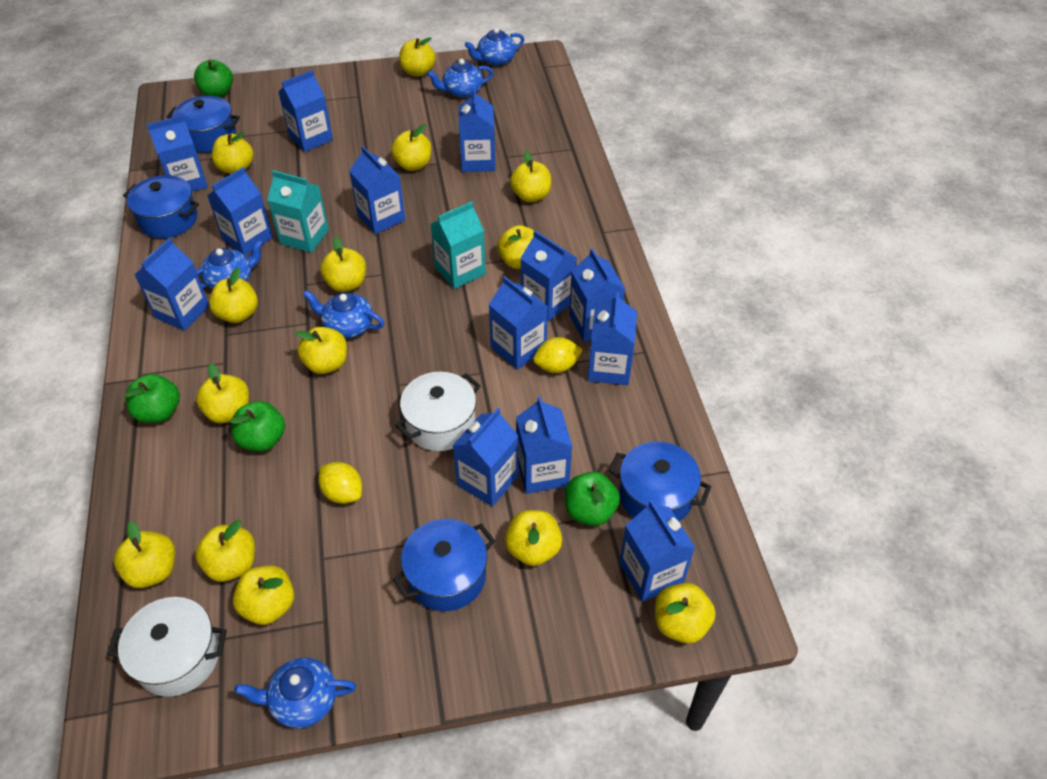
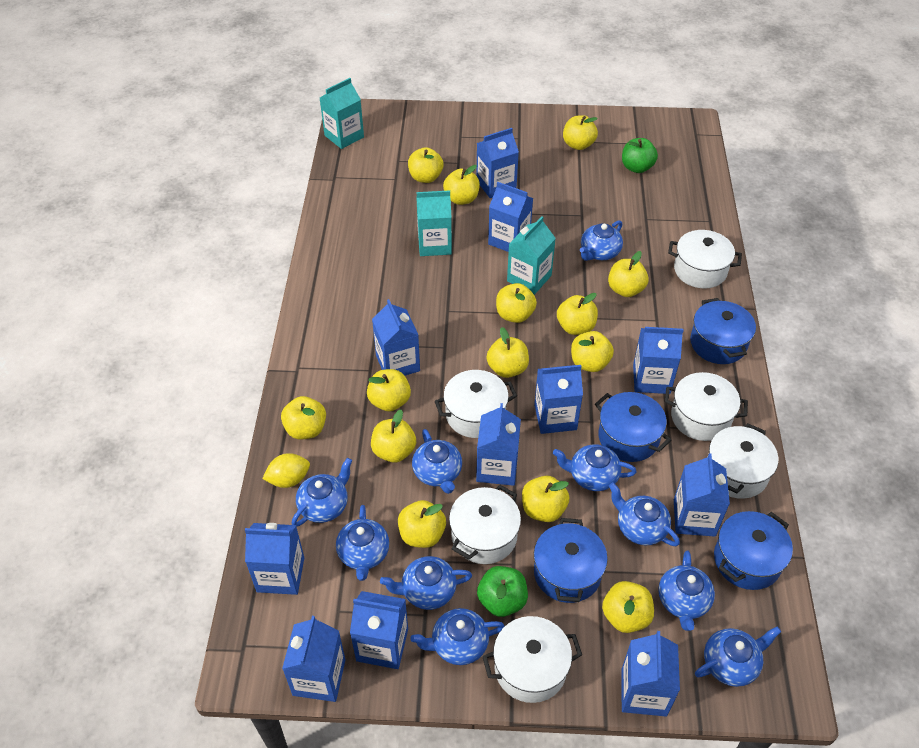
blue carton: 13 -> 11
blue teapot: 5 -> 10
green apple: 4 -> 2
turquoise carton: 2 -> 3
white pot: 2 -> 6
yellow lemon: 2 -> 1

